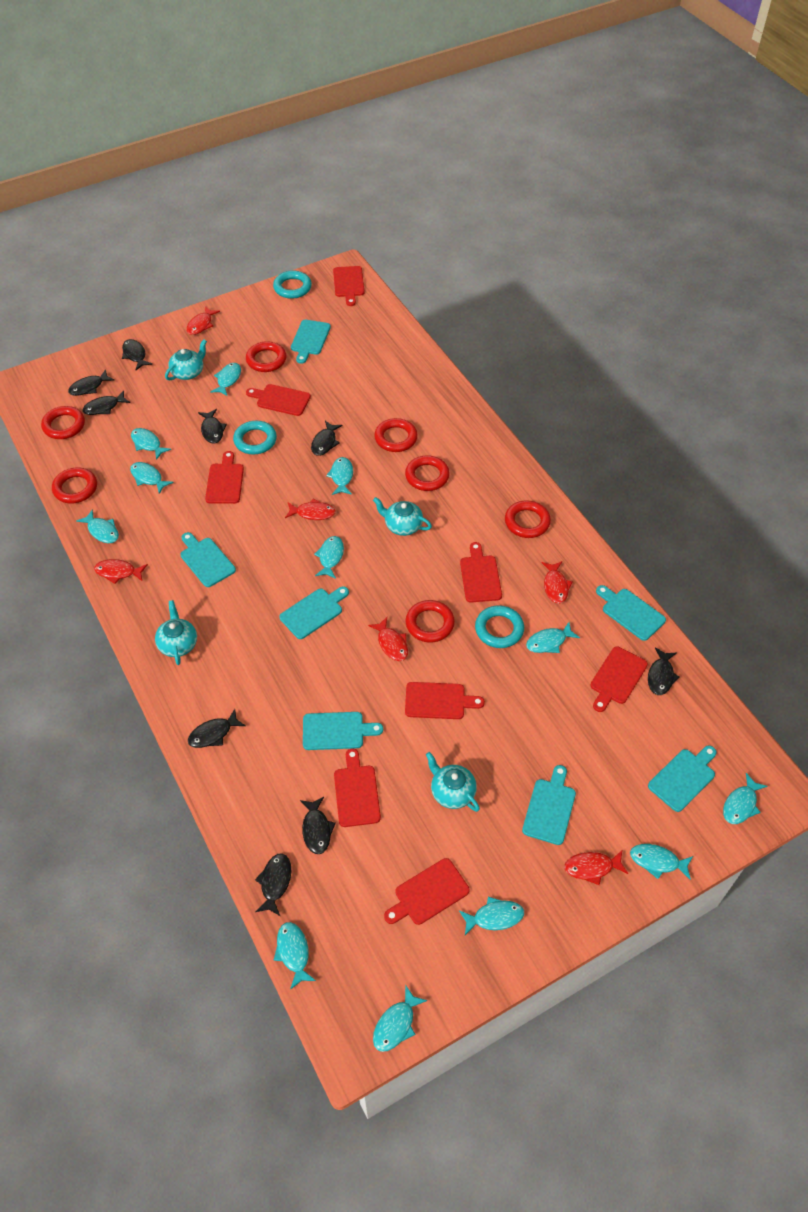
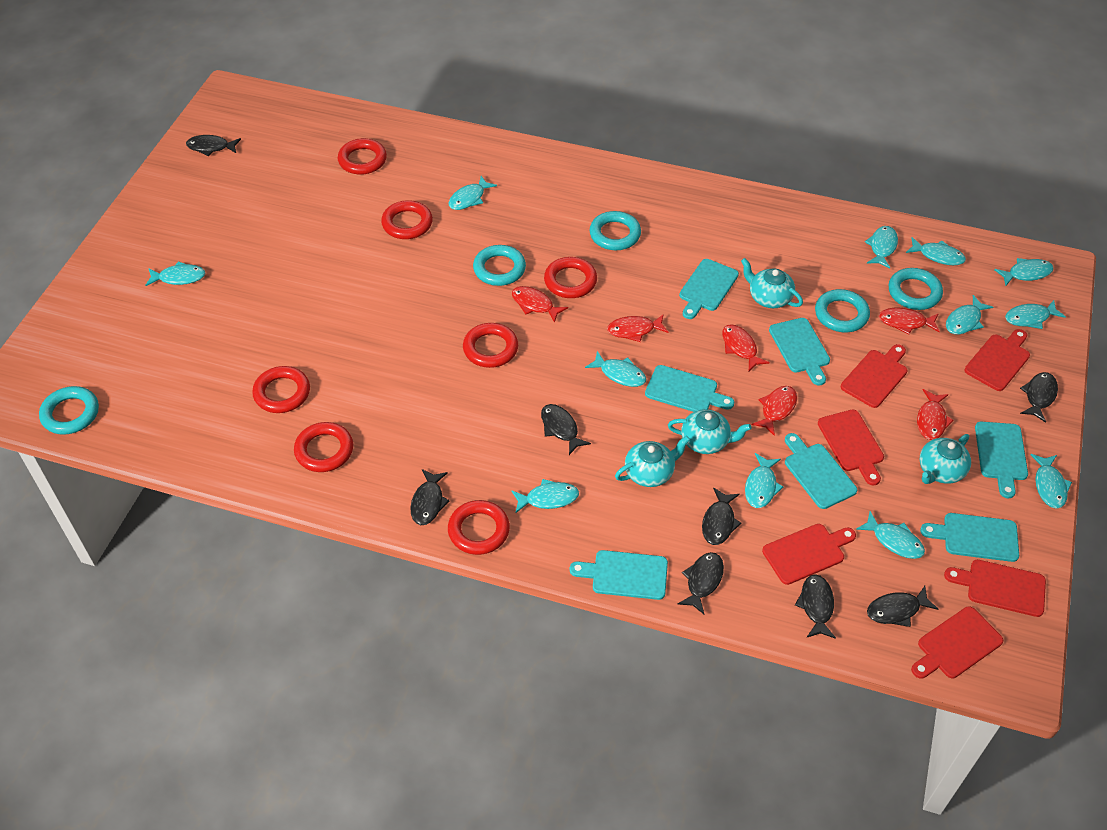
black fish: 9 -> 8
red cutting board: 8 -> 6
turquoise ring: 3 -> 5

